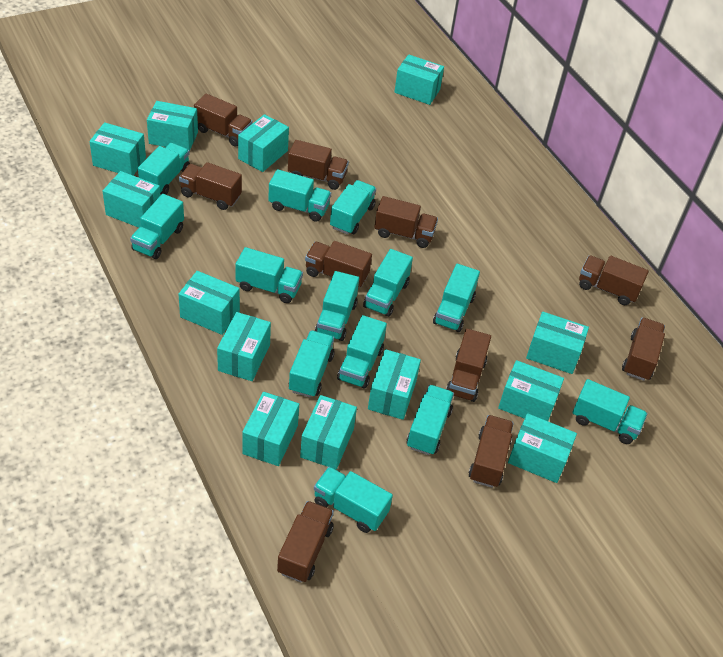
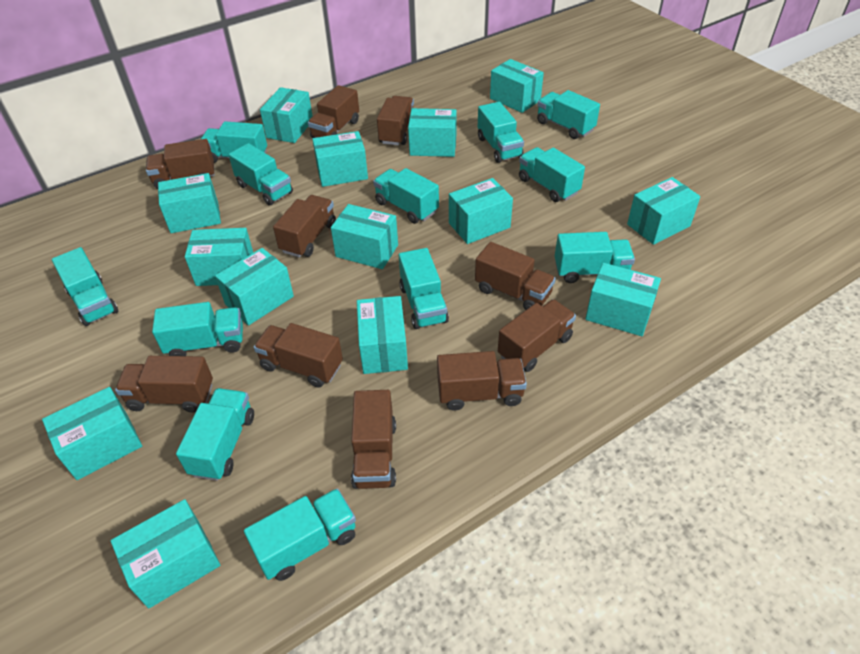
turquoise box: 13 -> 14
turquoise truck: 13 -> 12

